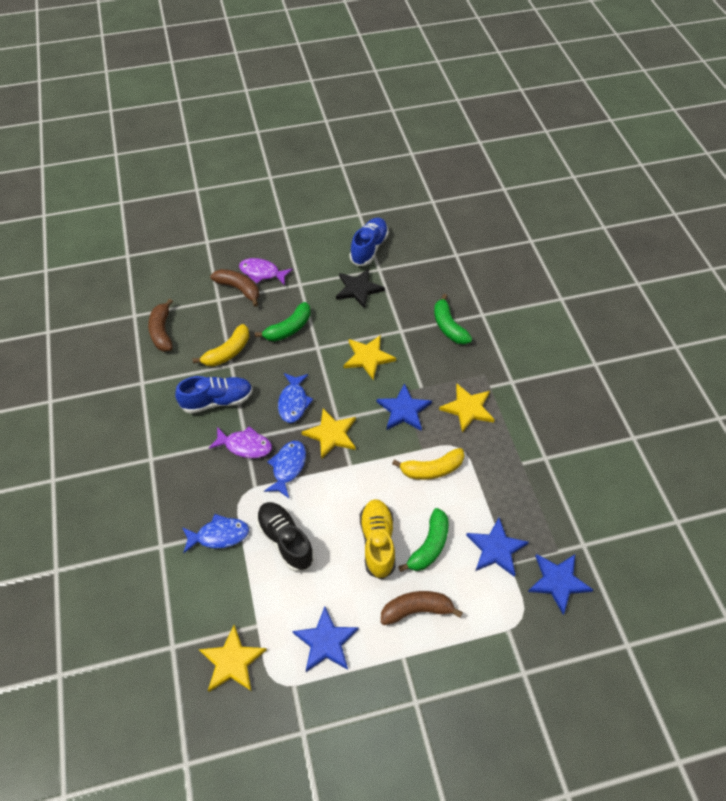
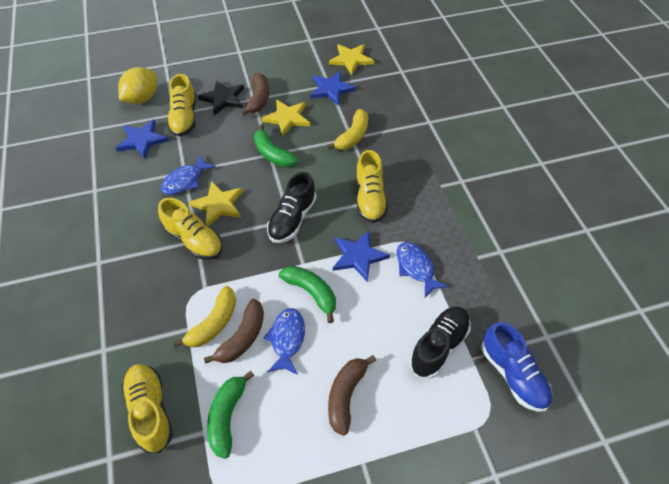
black shoe: 1 -> 2
blue shoe: 2 -> 1
blue star: 4 -> 3
purple fish: 2 -> 0
yellow lemon: 0 -> 1
yellow shoe: 1 -> 4
yellow star: 4 -> 3

